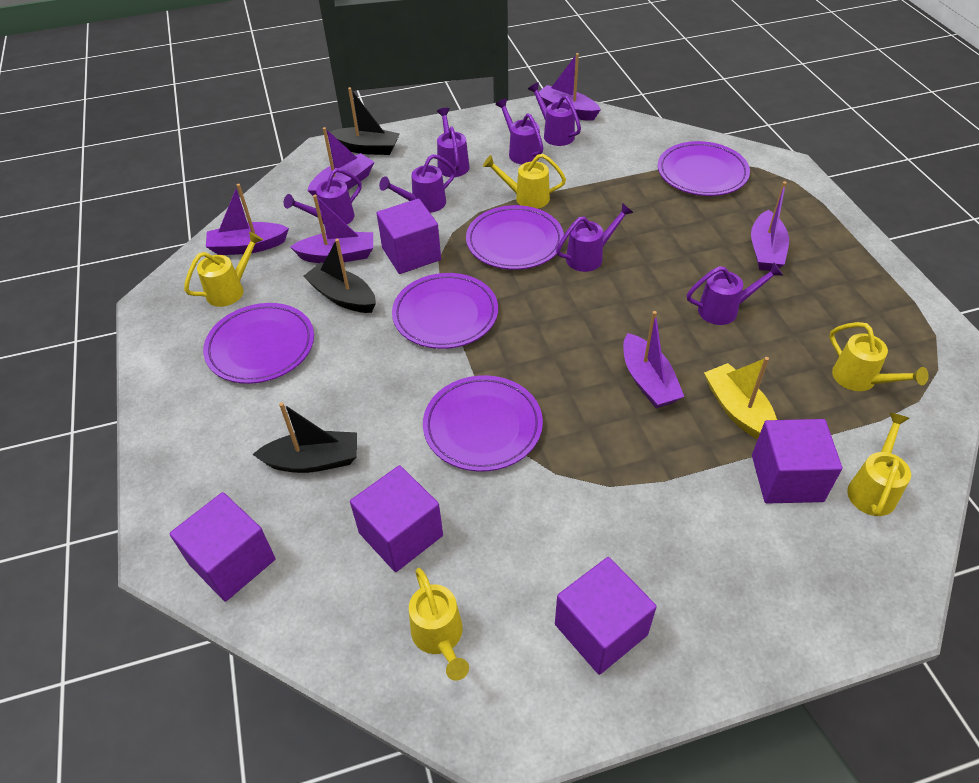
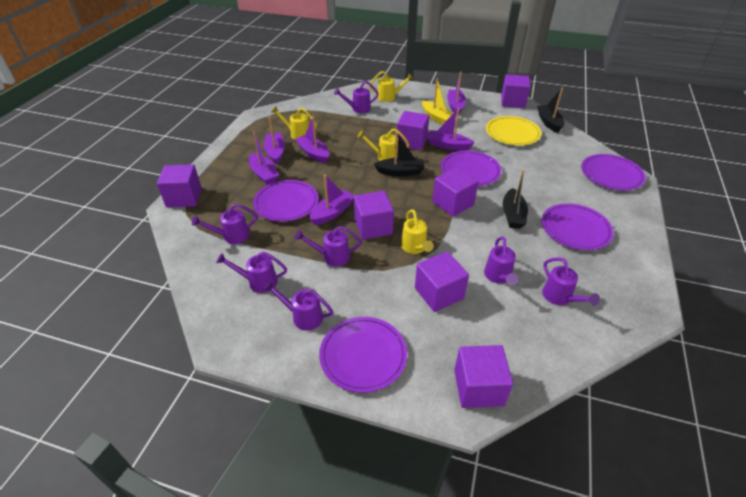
purple cube: 5 -> 7
yellow plate: 0 -> 1
yellow watering can: 5 -> 4

